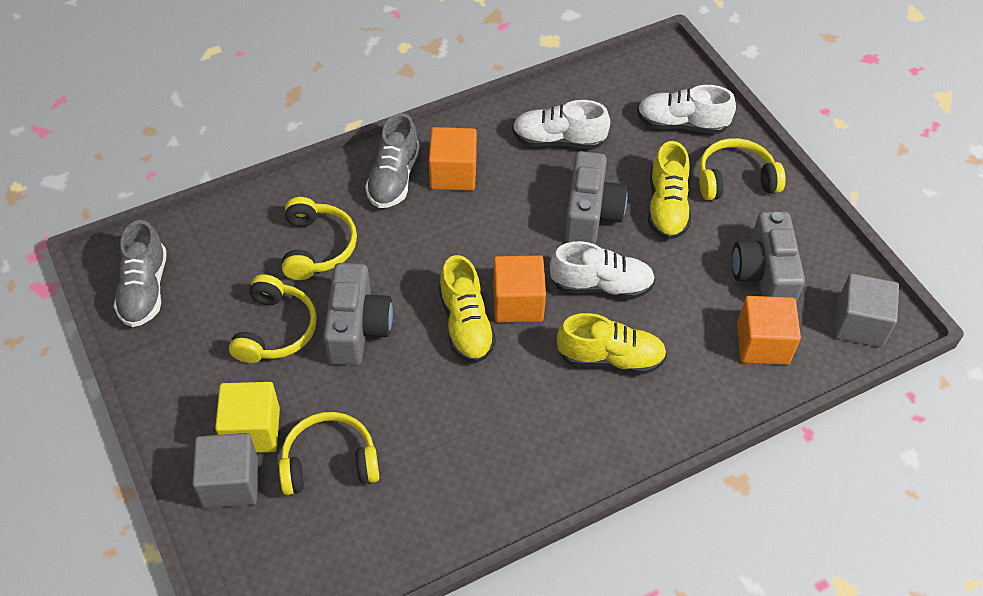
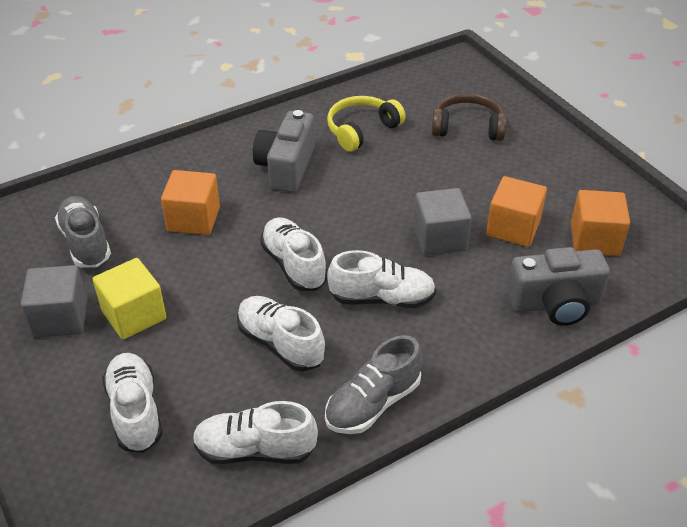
brown headphones: 0 -> 1
grey camera: 3 -> 2
white shoe: 3 -> 5
yellow headphones: 4 -> 1
yellow shoe: 3 -> 0

